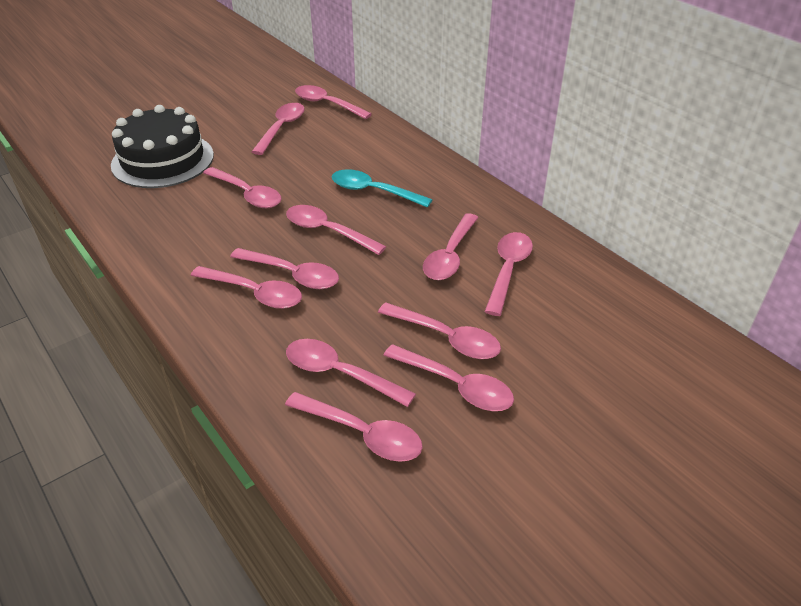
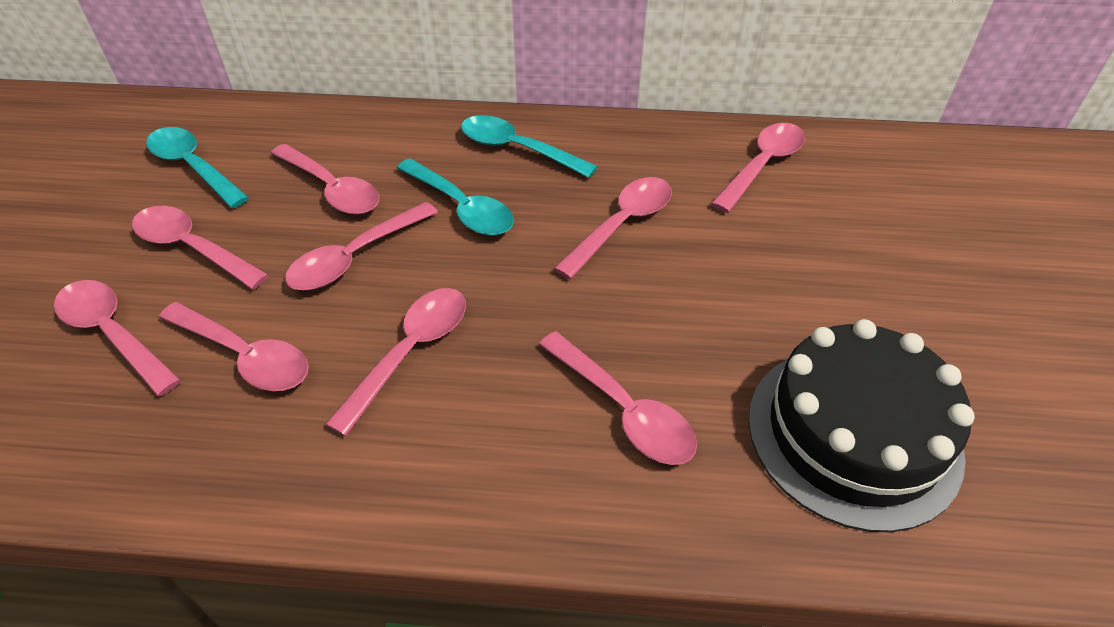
pink spoon: 12 -> 9
turquoise spoon: 1 -> 3

